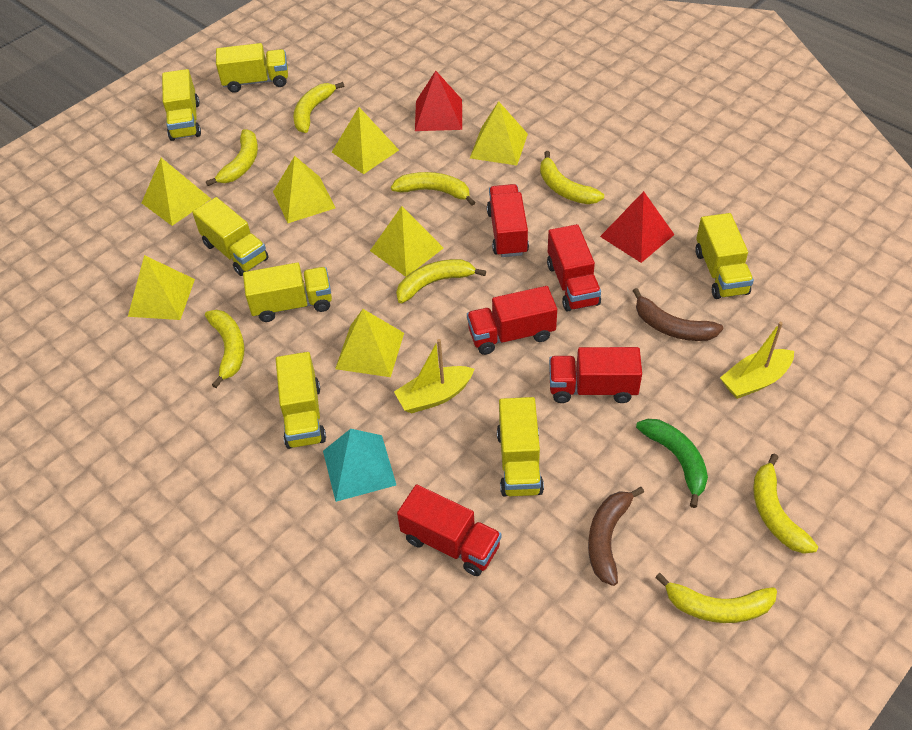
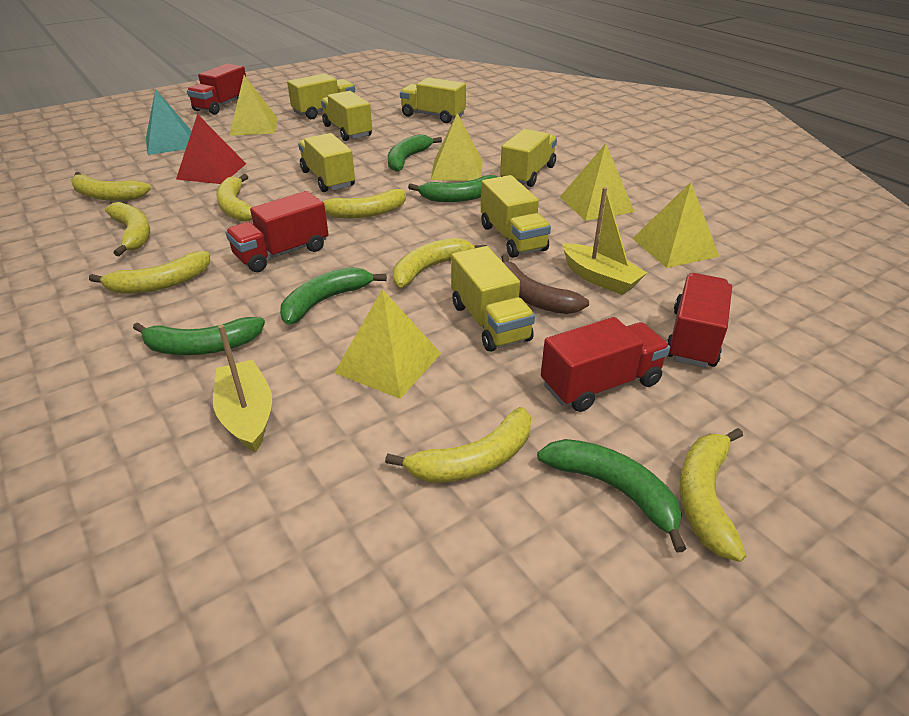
brown banana: 2 -> 1
green banana: 1 -> 5
red pyramid: 2 -> 1
red truck: 5 -> 4
yellow pyramid: 7 -> 5

